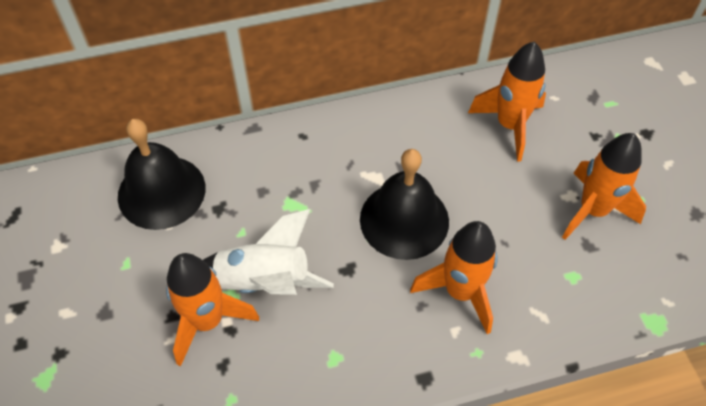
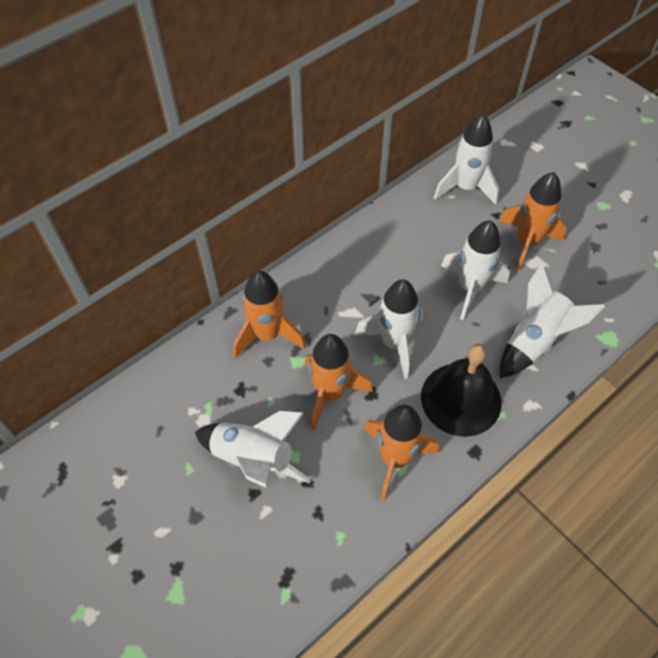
black bell: 2 -> 1
white rocket: 1 -> 5

